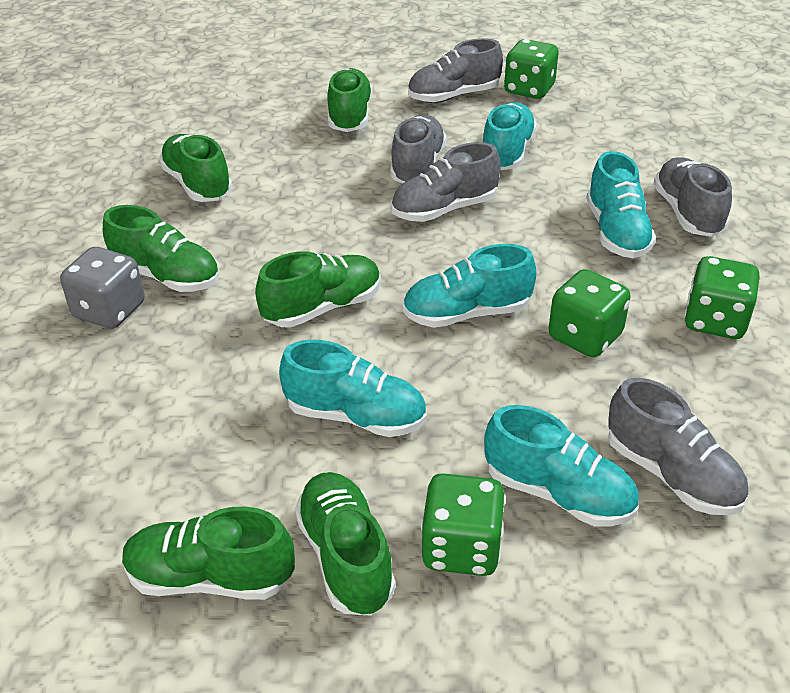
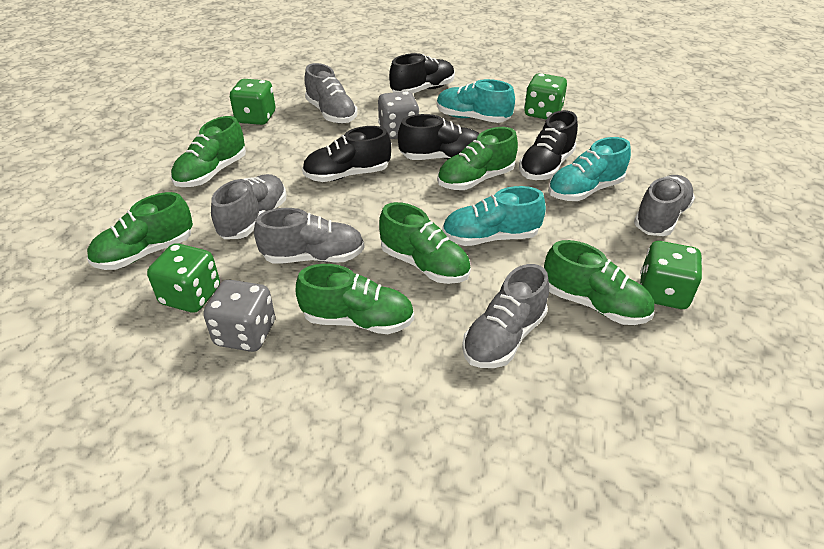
black shoe: 0 -> 4
grey dice: 1 -> 2
turquoise shoe: 5 -> 3

